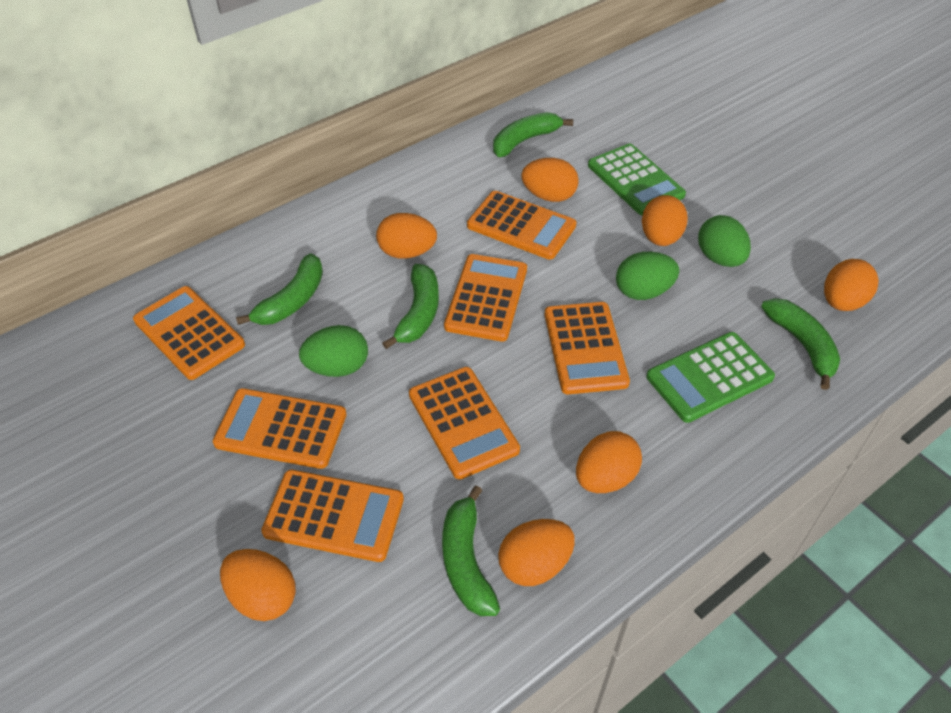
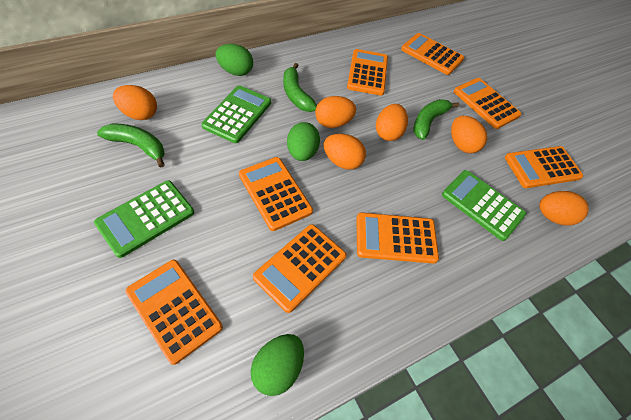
green banana: 5 -> 3
green calculator: 2 -> 3
orange calculator: 7 -> 8
orange egg: 7 -> 6

